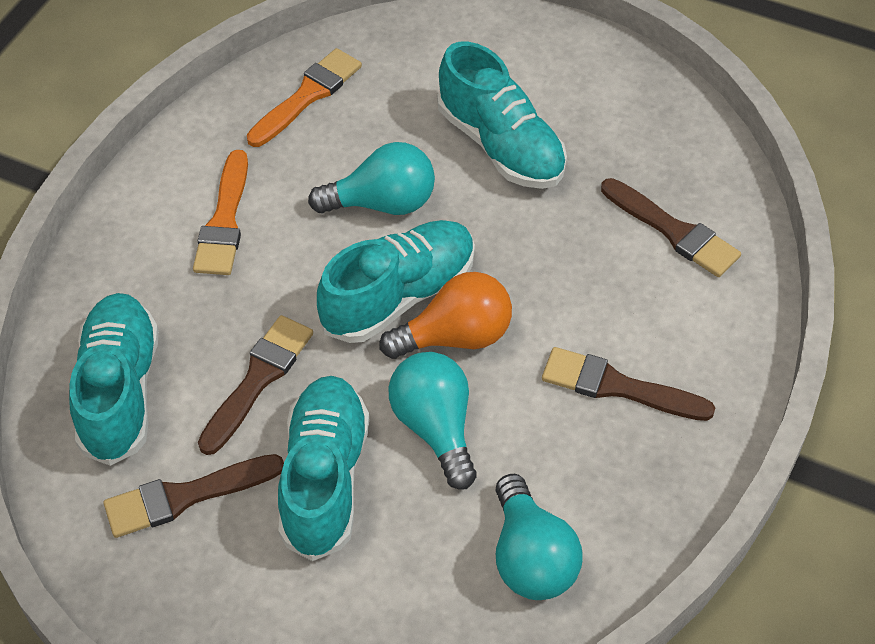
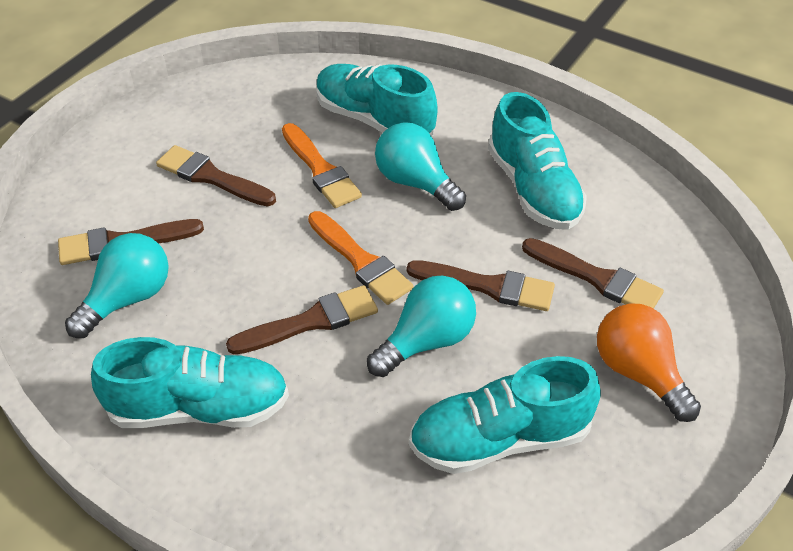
brown brush: 4 -> 5

